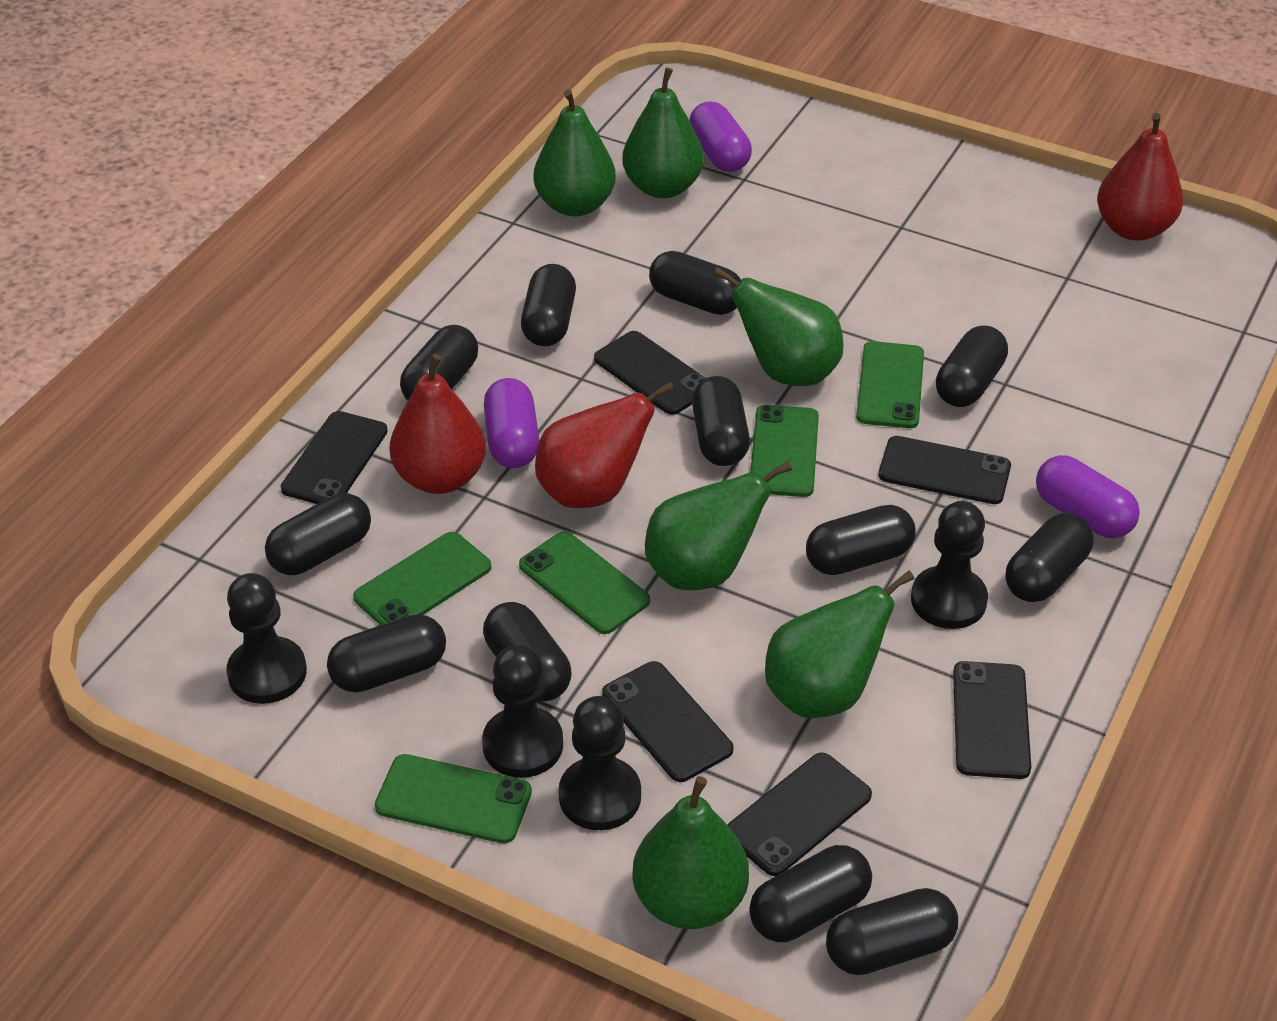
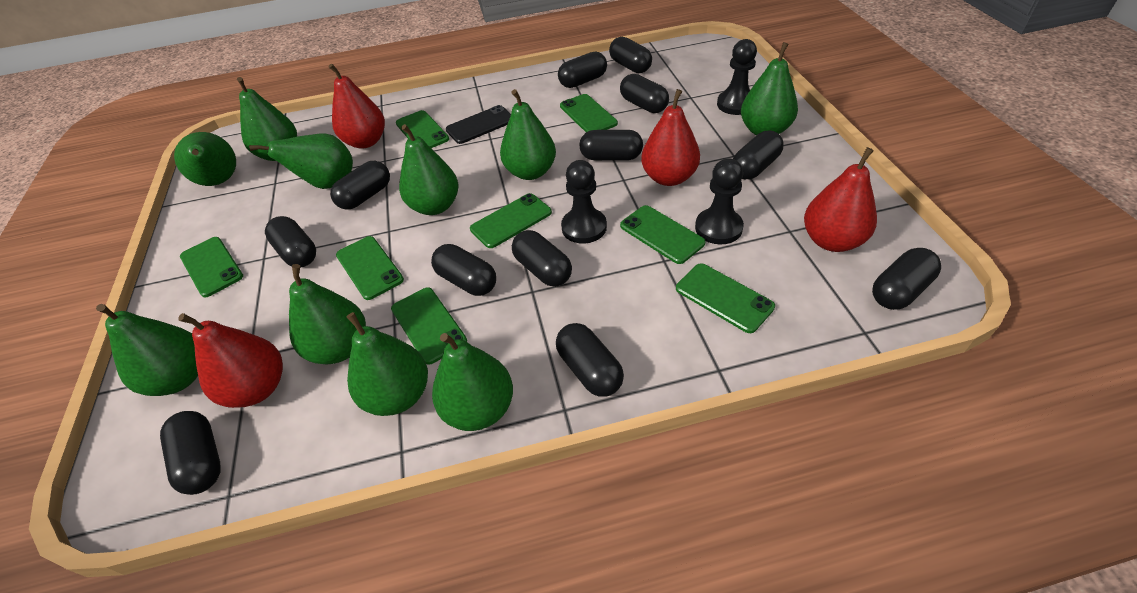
black pawn: 4 -> 3
black phone: 6 -> 1
green pear: 6 -> 10
green phone: 5 -> 8
purple capsule: 3 -> 0
red pear: 3 -> 4

